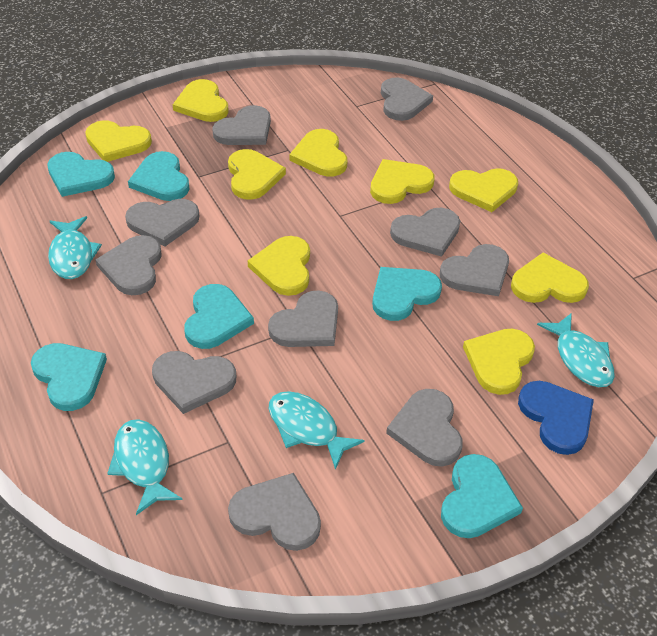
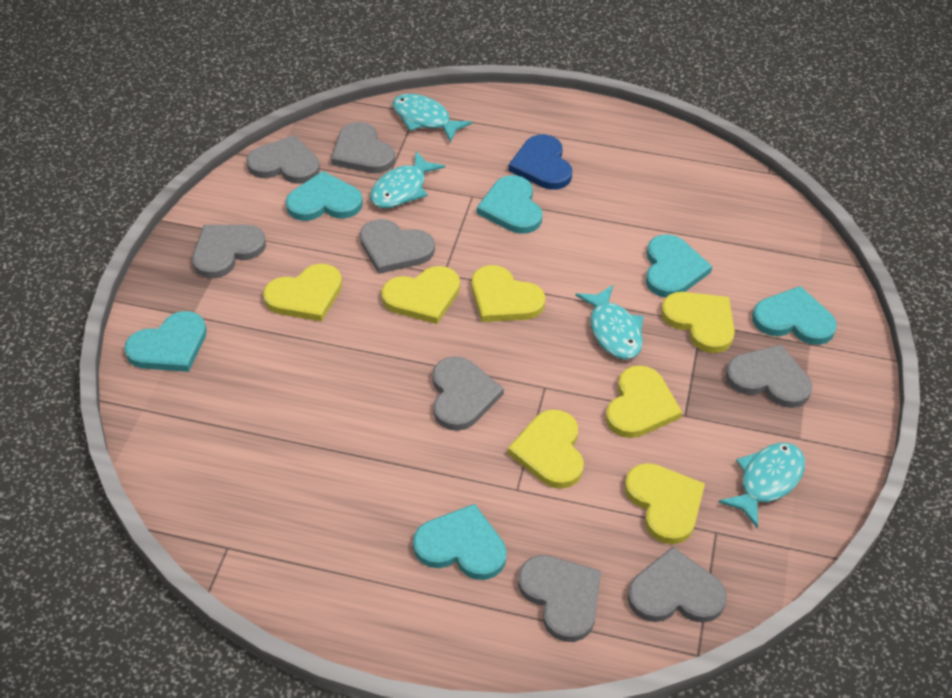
grey heart: 10 -> 8
yellow heart: 9 -> 7

